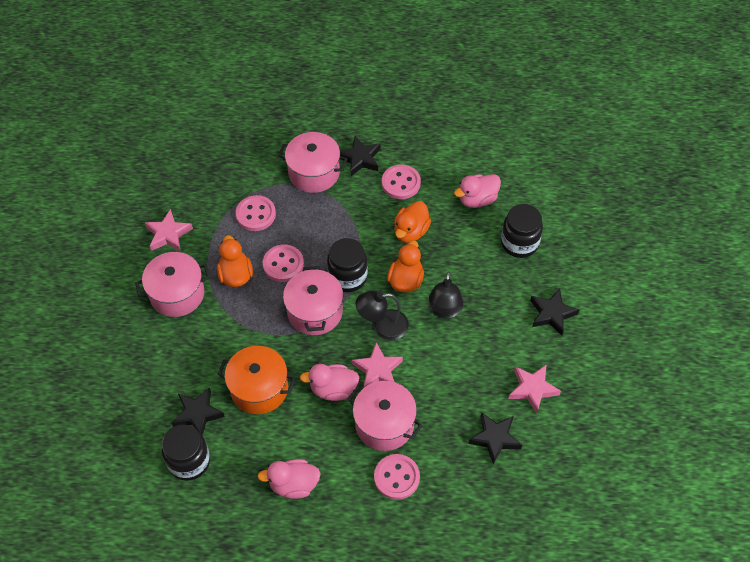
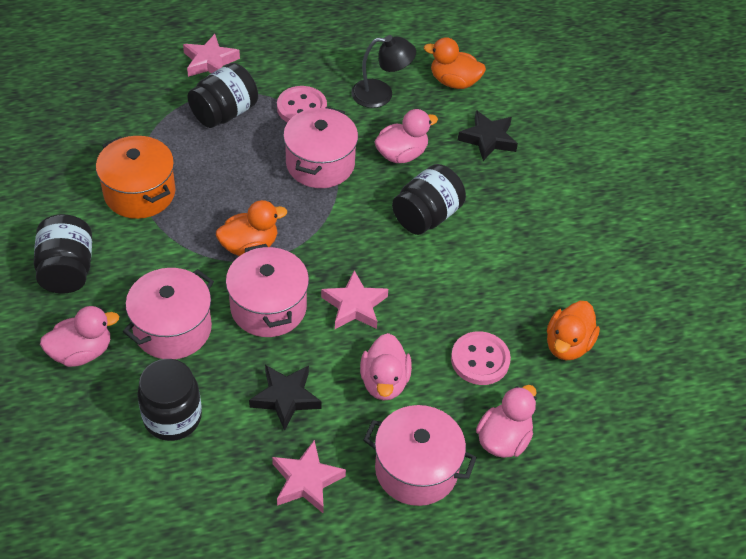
black jar: 3 -> 4
black lamp: 2 -> 1
black star: 4 -> 2
pink button: 4 -> 2
pink duck: 3 -> 4

